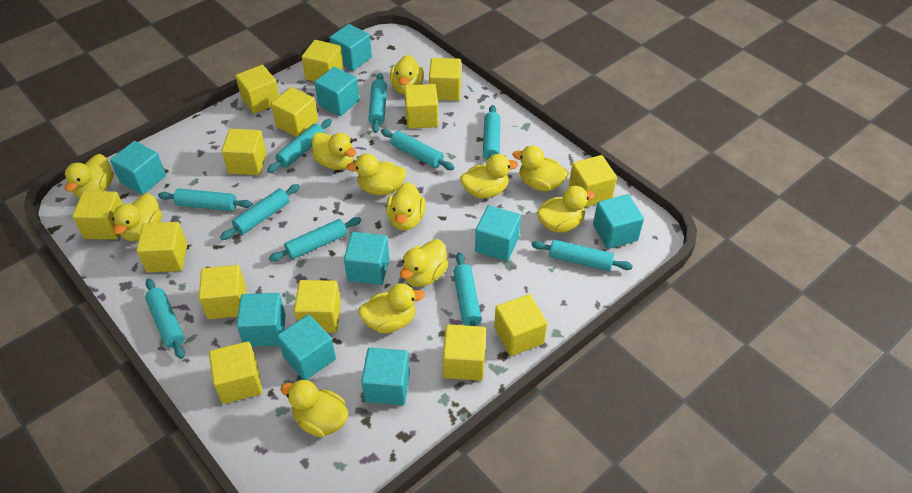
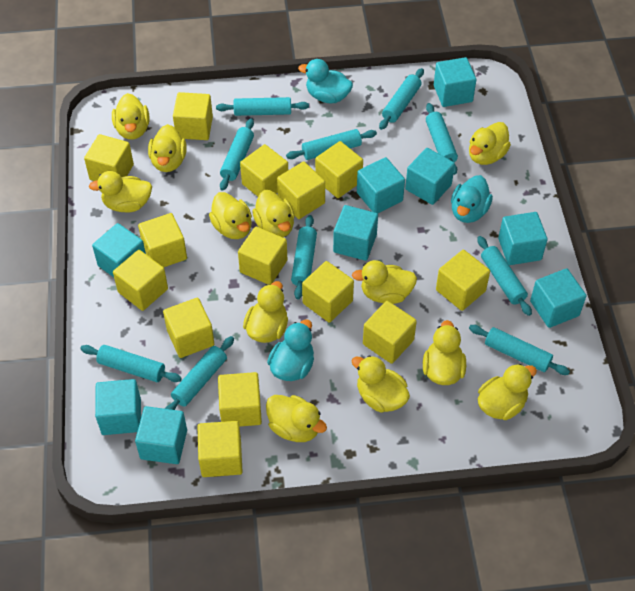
turquoise duck: 0 -> 3

